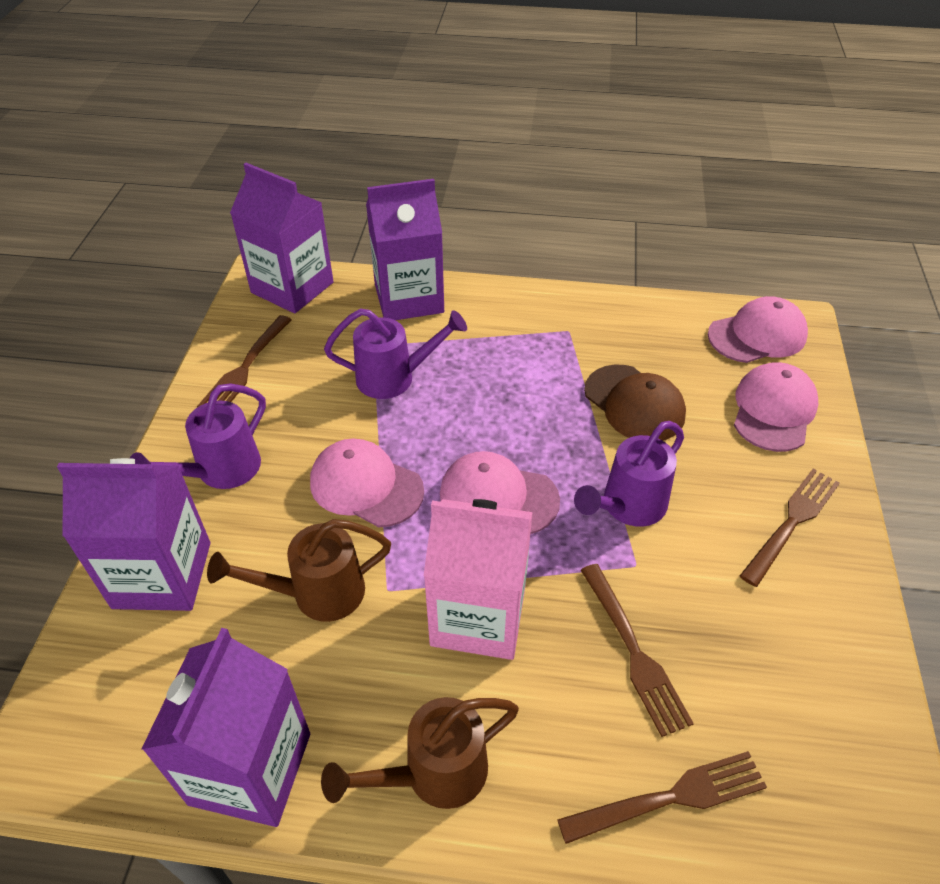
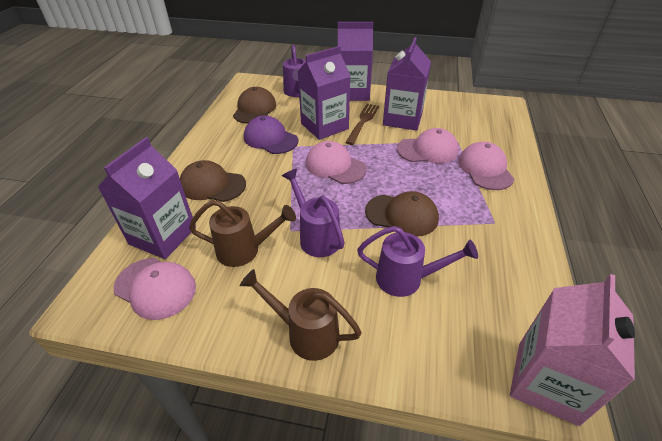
brown cap: 1 -> 3
brown fork: 4 -> 1
purple cap: 0 -> 1

